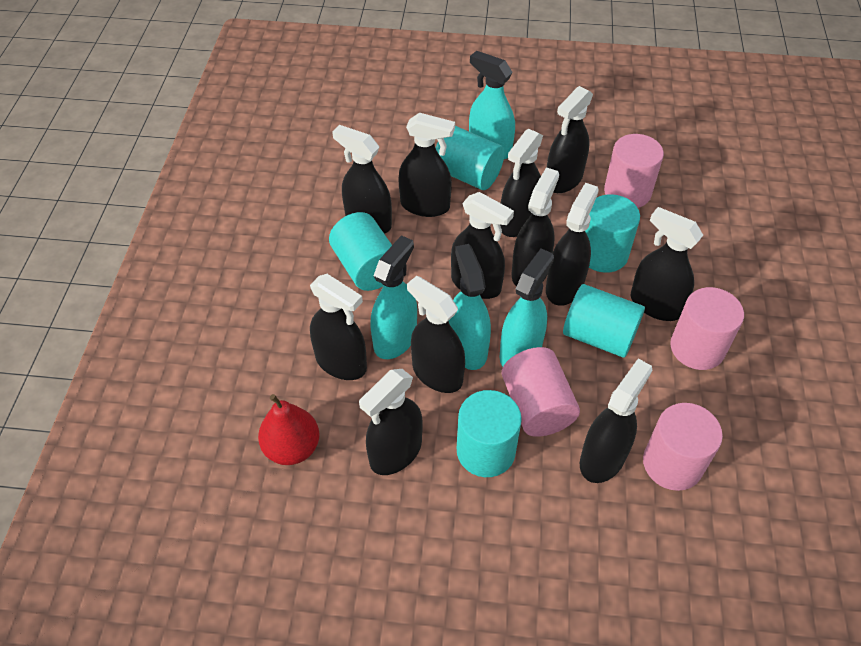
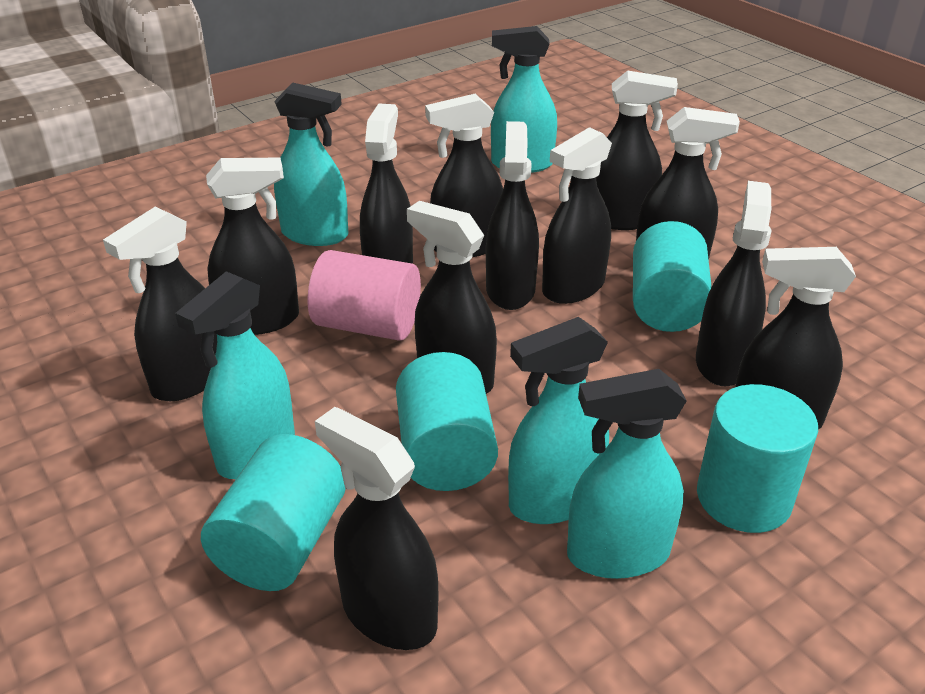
pink cylinder: 4 -> 1
red pear: 1 -> 0
turquoise cylinder: 5 -> 4
turquoise spray bottle: 4 -> 5

